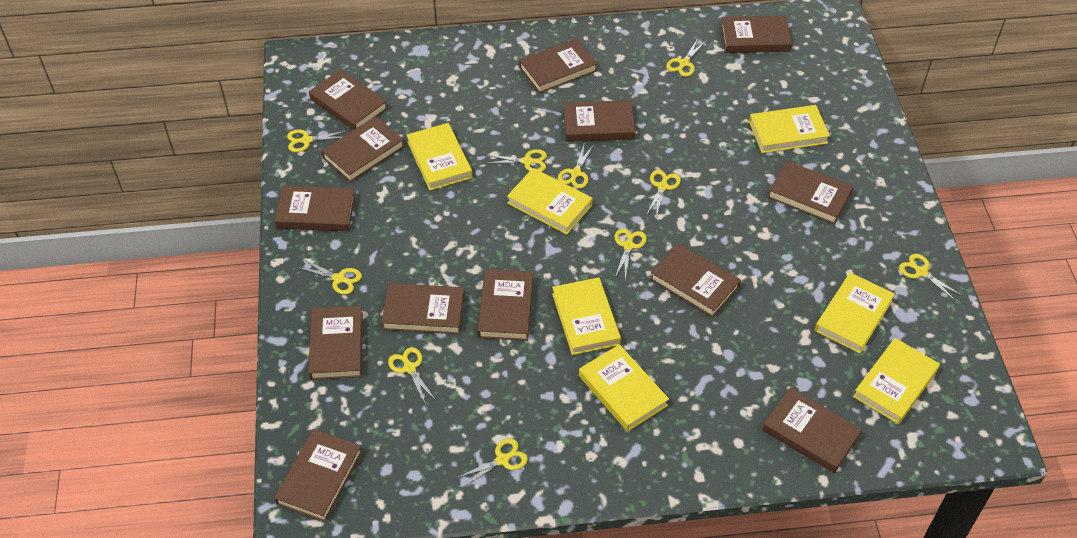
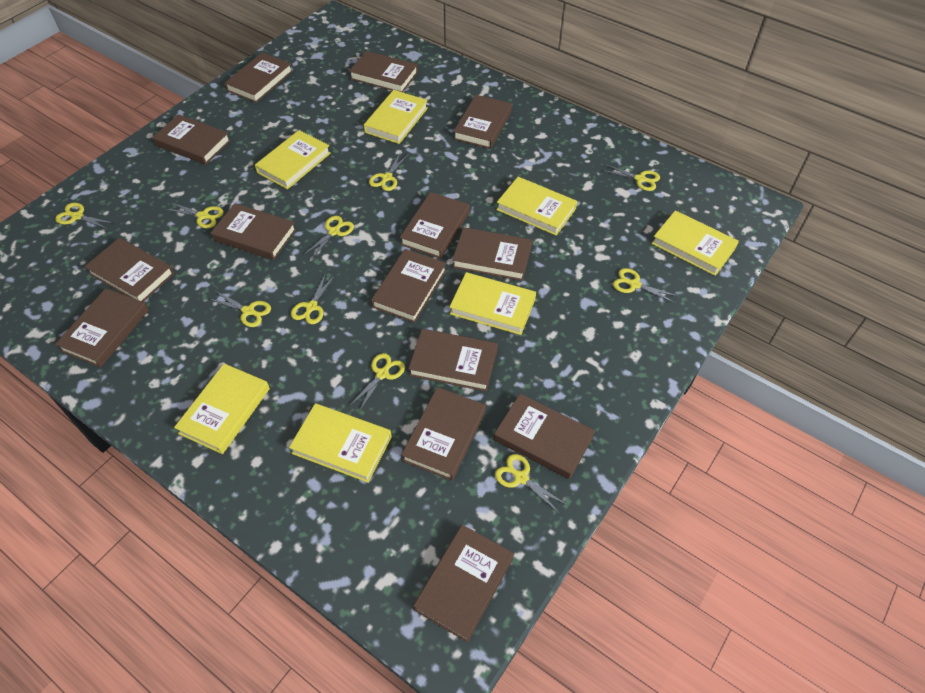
brown book: 13 -> 14

